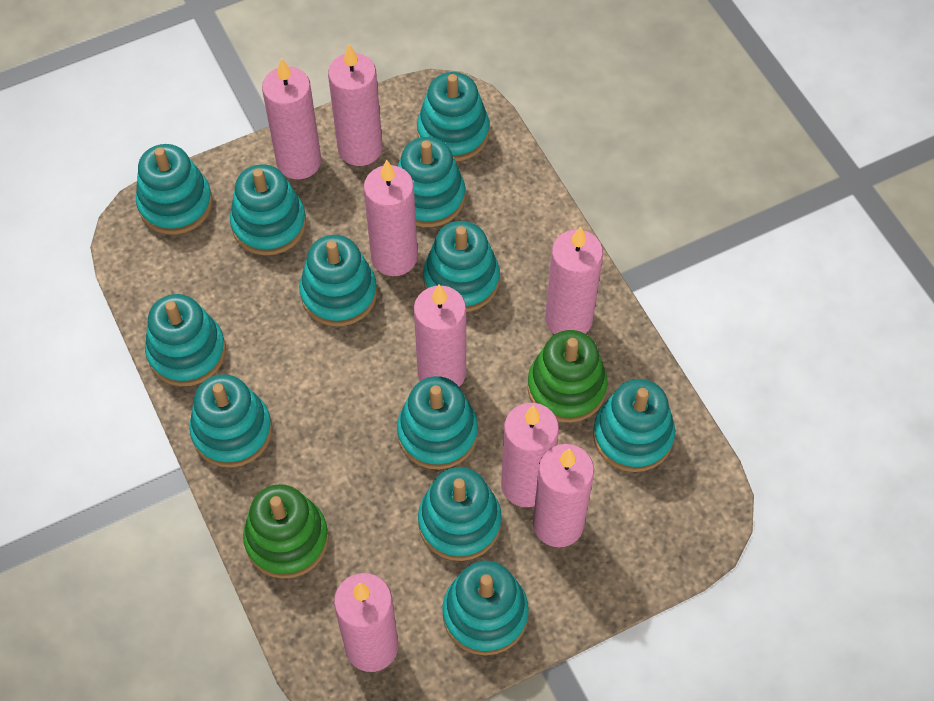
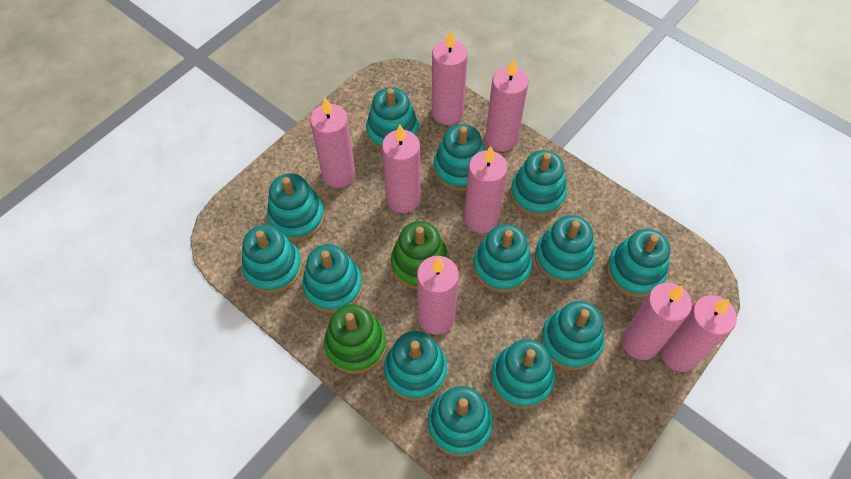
turquoise stacking toy: 12 -> 13

